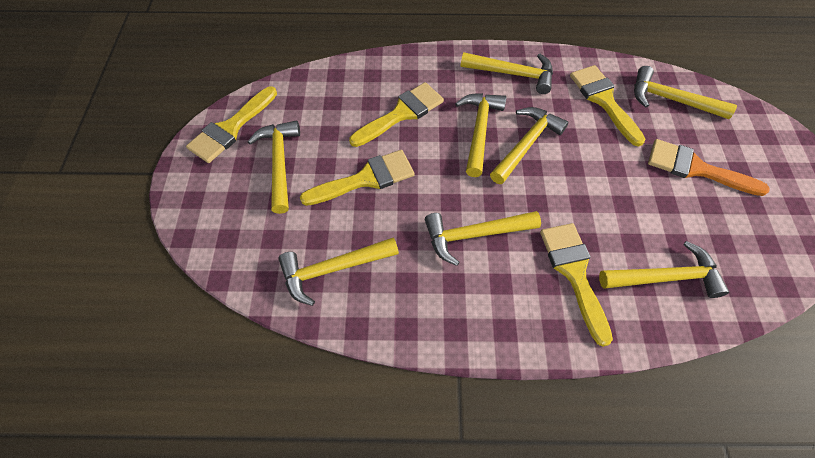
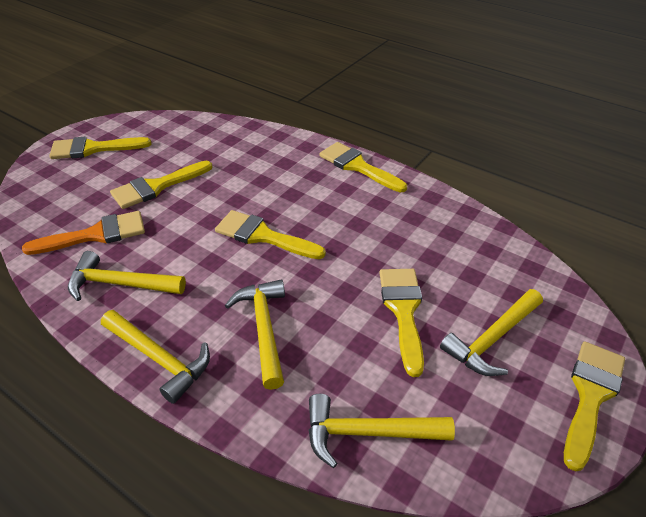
yellow brush: 5 -> 6
yellow hammer: 8 -> 5

